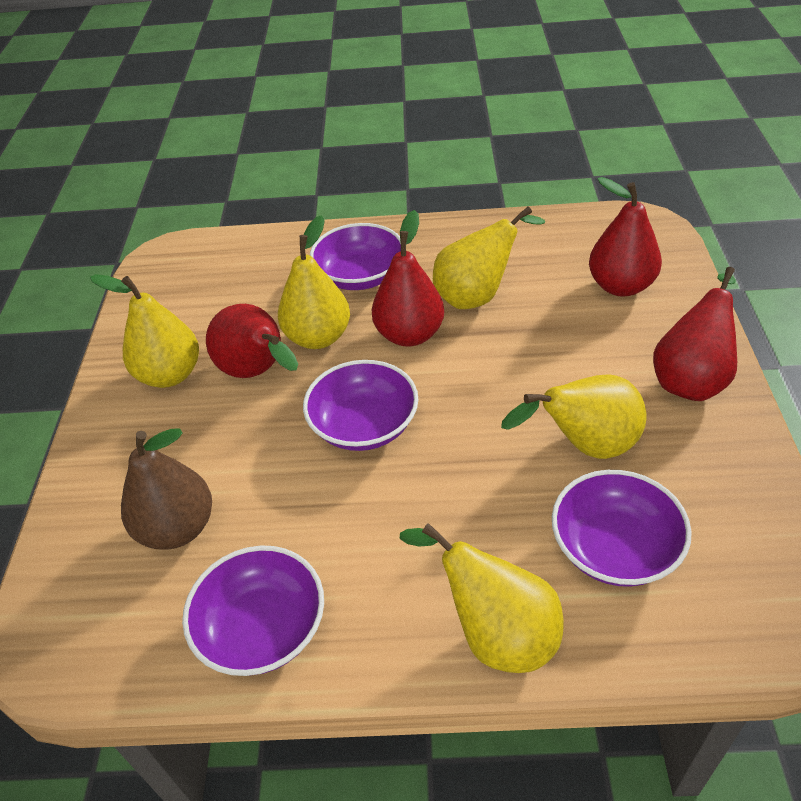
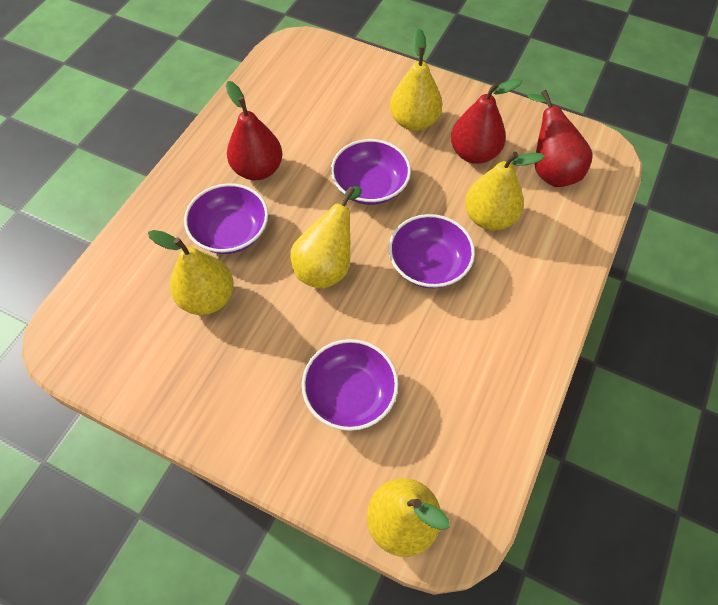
brown pear: 1 -> 0
red pear: 4 -> 3

